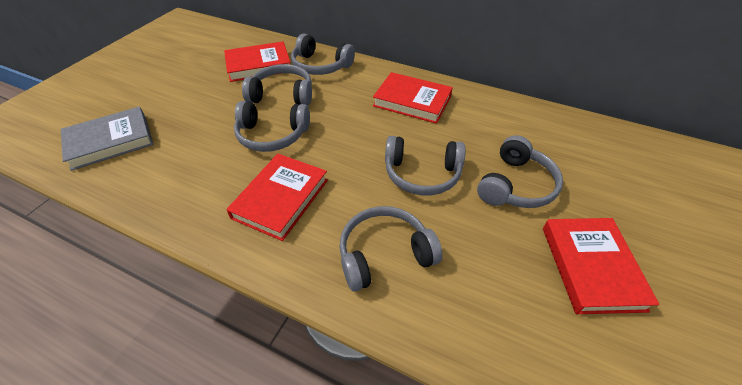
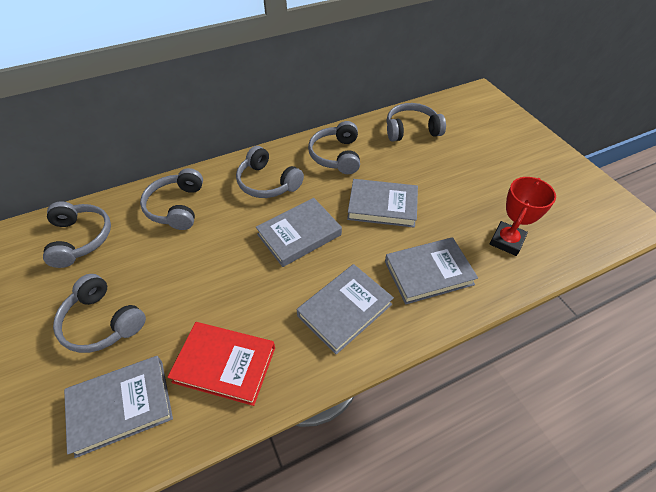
grey book: 1 -> 5
red book: 4 -> 1
red trophy: 0 -> 1

